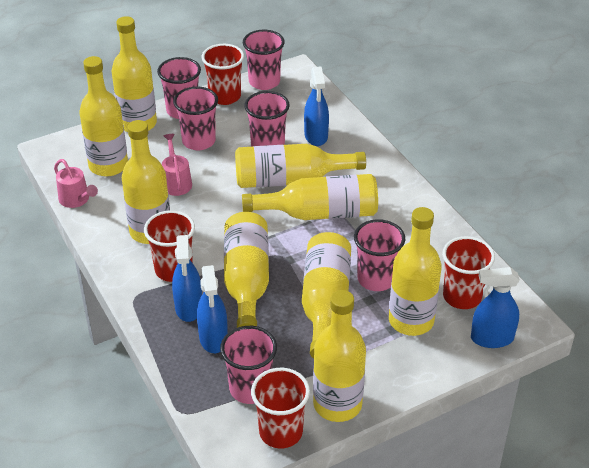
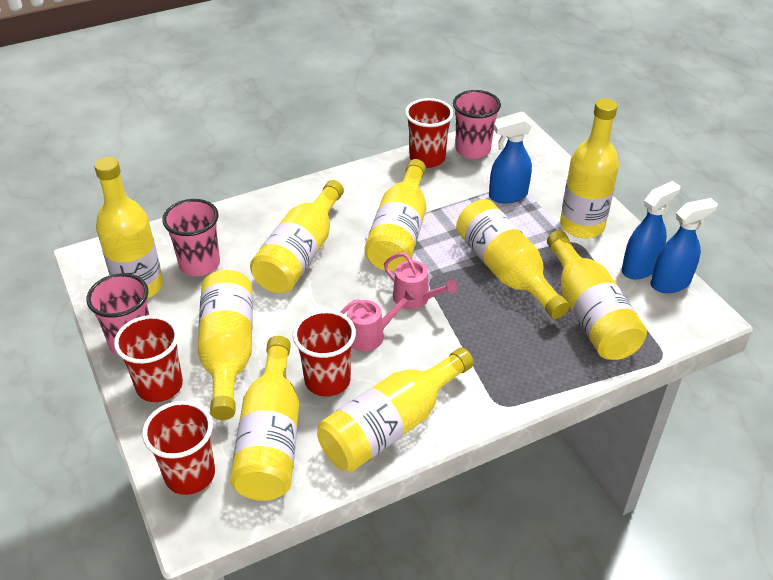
blue spray bottle: 4 -> 3
pink cup: 6 -> 3

